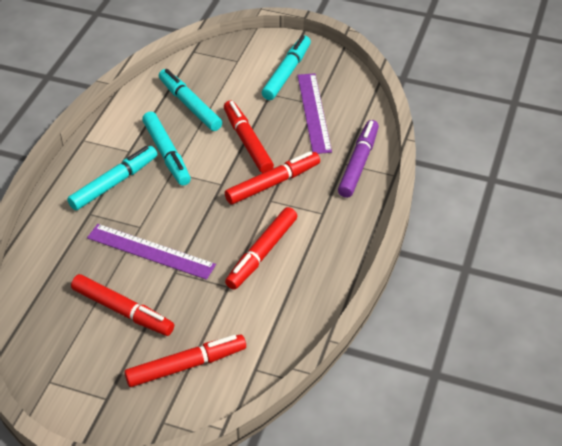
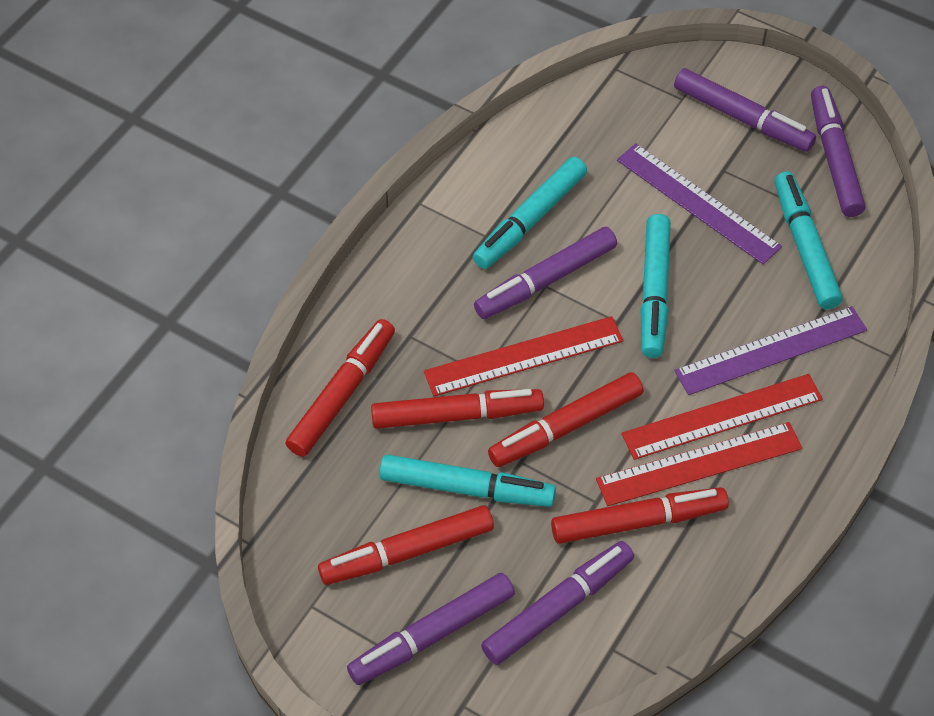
purple marker: 1 -> 5
red ruler: 0 -> 3

